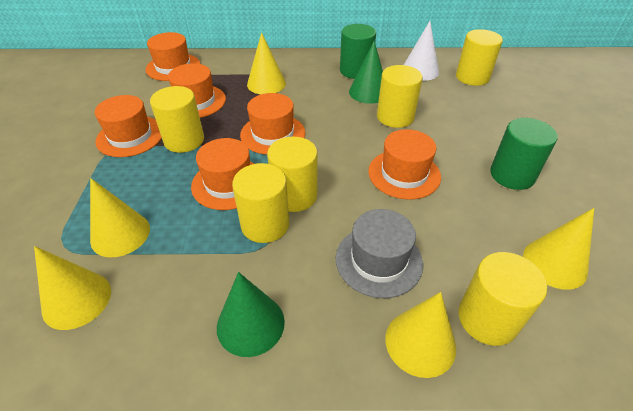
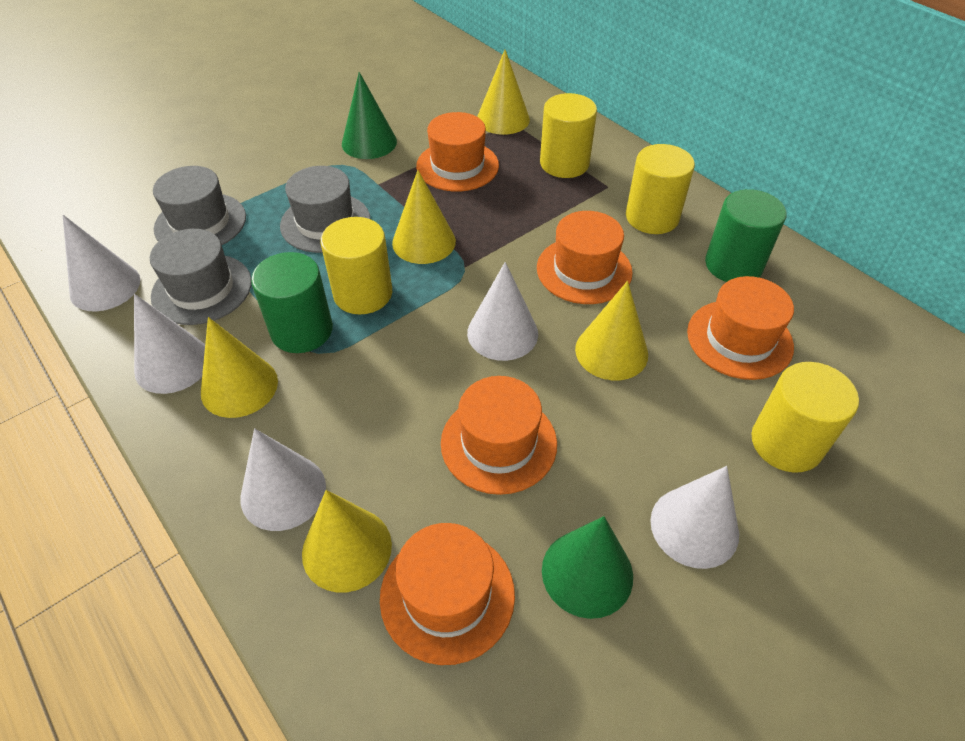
grey hat: 1 -> 3
orange hat: 6 -> 5
white cone: 1 -> 5
yellow cylinder: 6 -> 4

